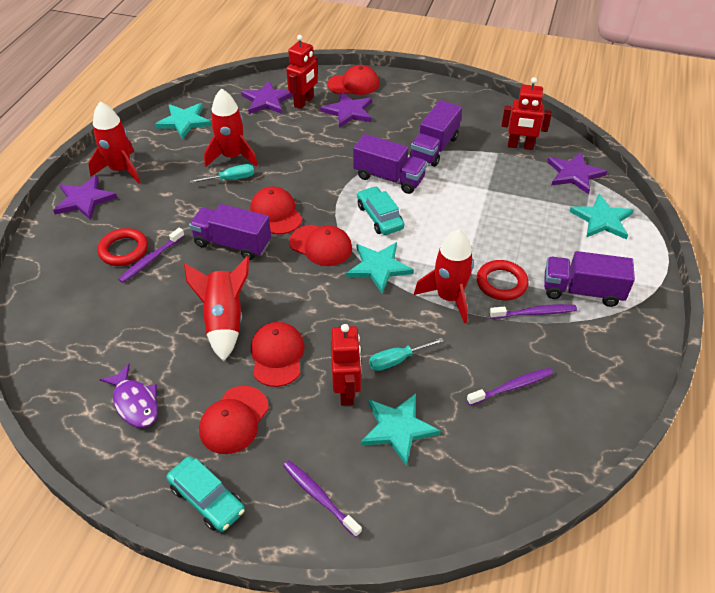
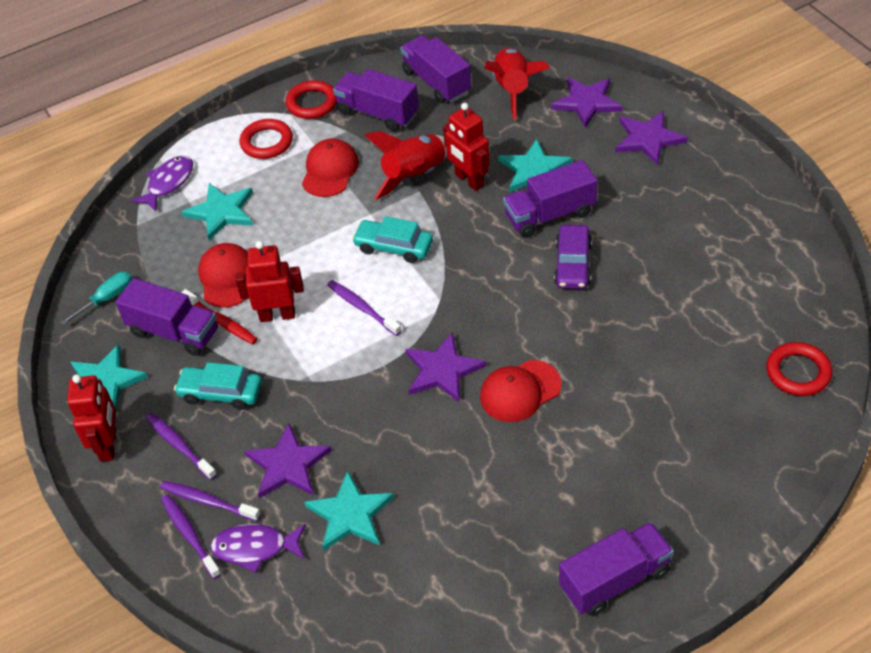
purple car: 0 -> 1
purple fish: 1 -> 2
purple truck: 4 -> 5
red cap: 5 -> 3
red ring: 2 -> 3
red rocket: 4 -> 2
red toothbrush: 0 -> 1
turquoise screwdriver: 2 -> 1

